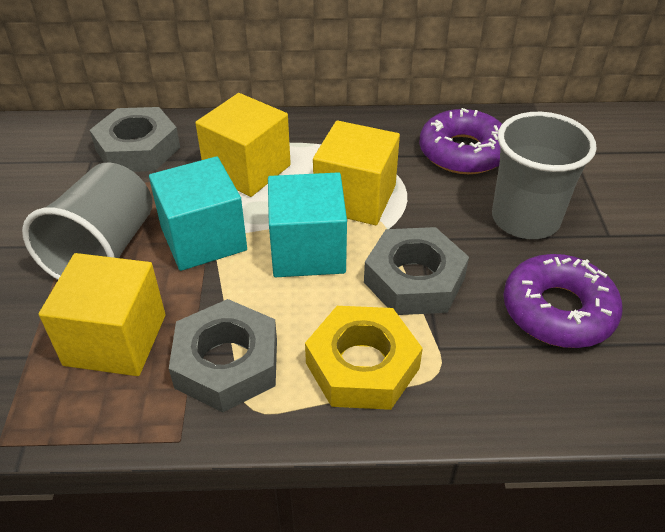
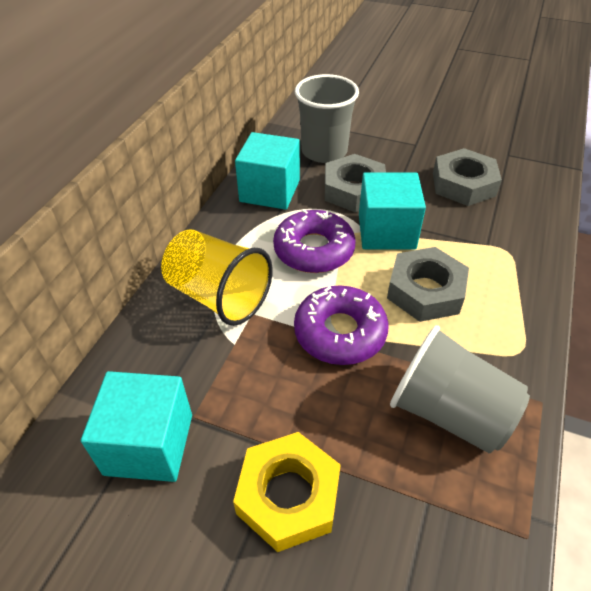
turquoise cube: 2 -> 3
yellow cube: 3 -> 0
yellow cup: 0 -> 1

